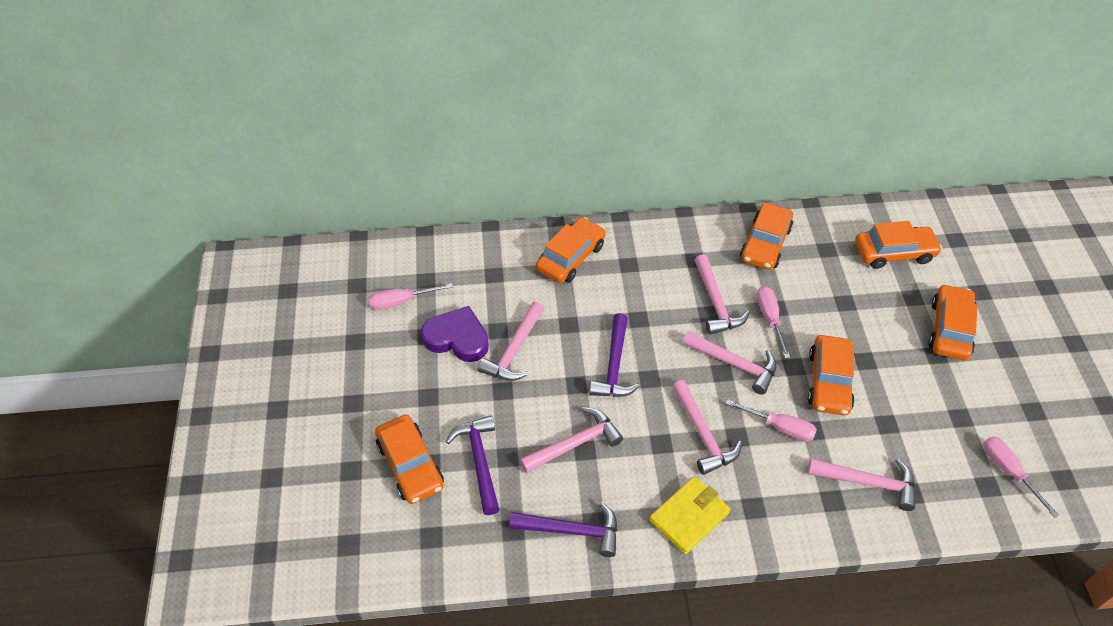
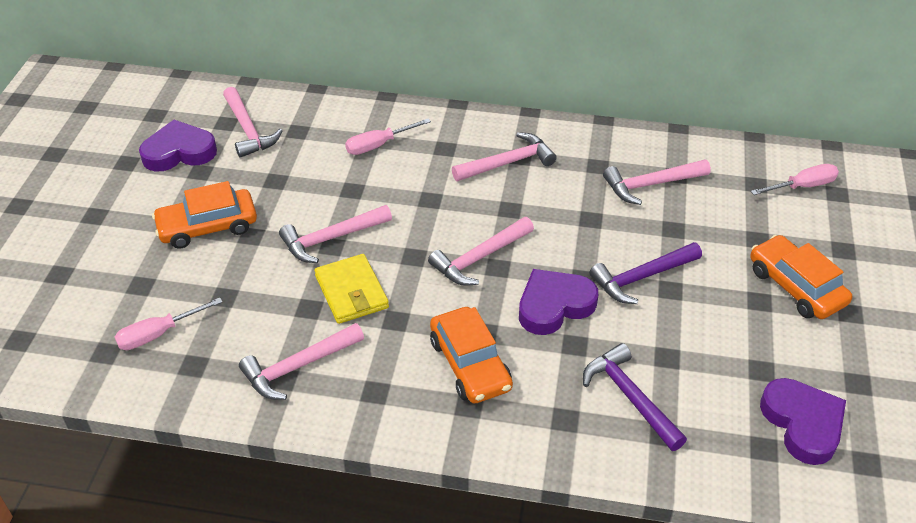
orange car: 6 -> 3
pink screwdriver: 4 -> 3
purple hammer: 3 -> 2
purple heart: 1 -> 3

